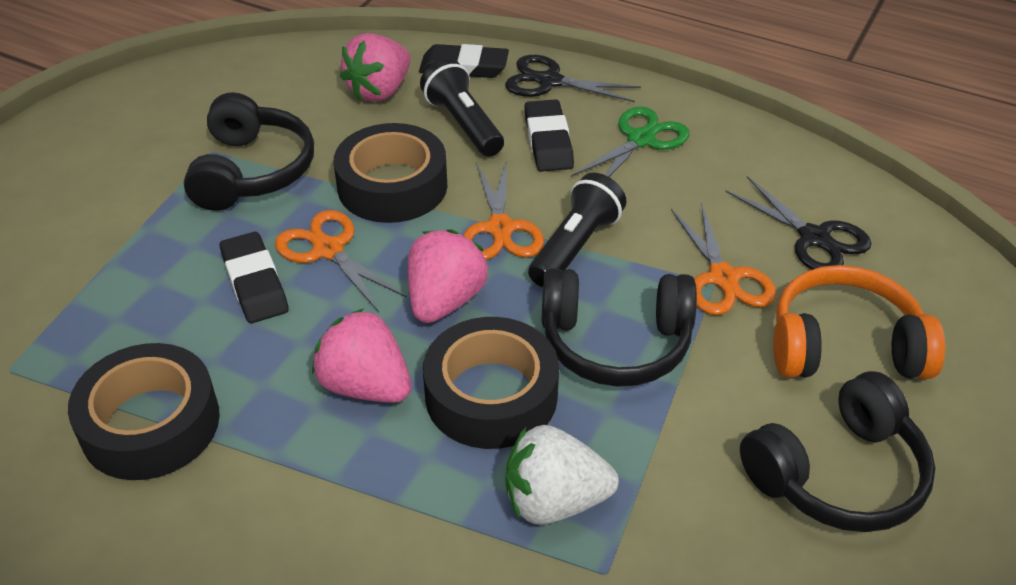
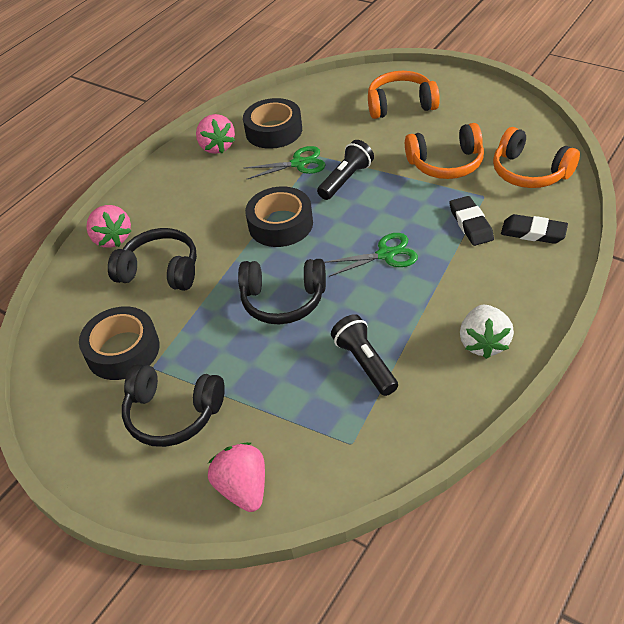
black eraser: 3 -> 2
black scissors: 2 -> 0
green scissors: 1 -> 2
orange headphones: 1 -> 3
orange scissors: 3 -> 0

